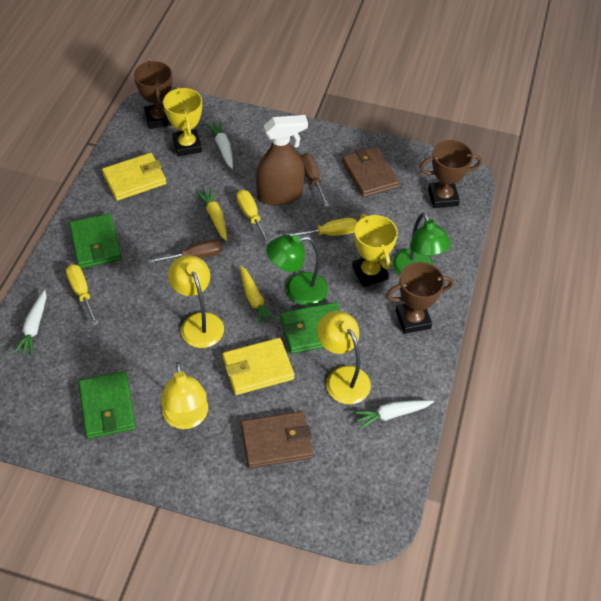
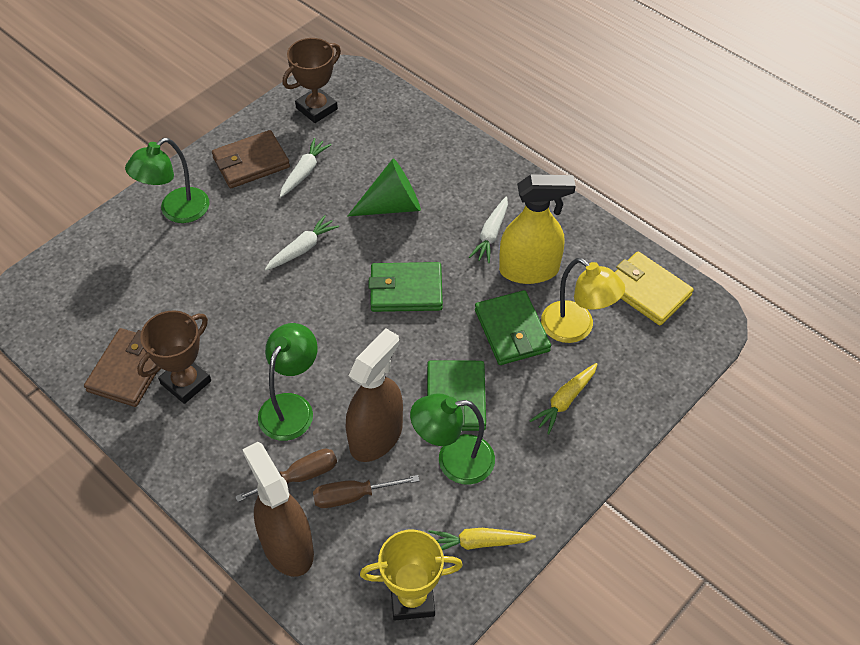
brown spray bottle: 1 -> 2
brown trophy: 3 -> 2
green cone: 0 -> 1
green lamp: 2 -> 3
yellow lamp: 3 -> 1
yellow screwdriver: 3 -> 0
yellow spray bottle: 0 -> 1
yellow trophy: 2 -> 1
yellow wallet: 2 -> 1

